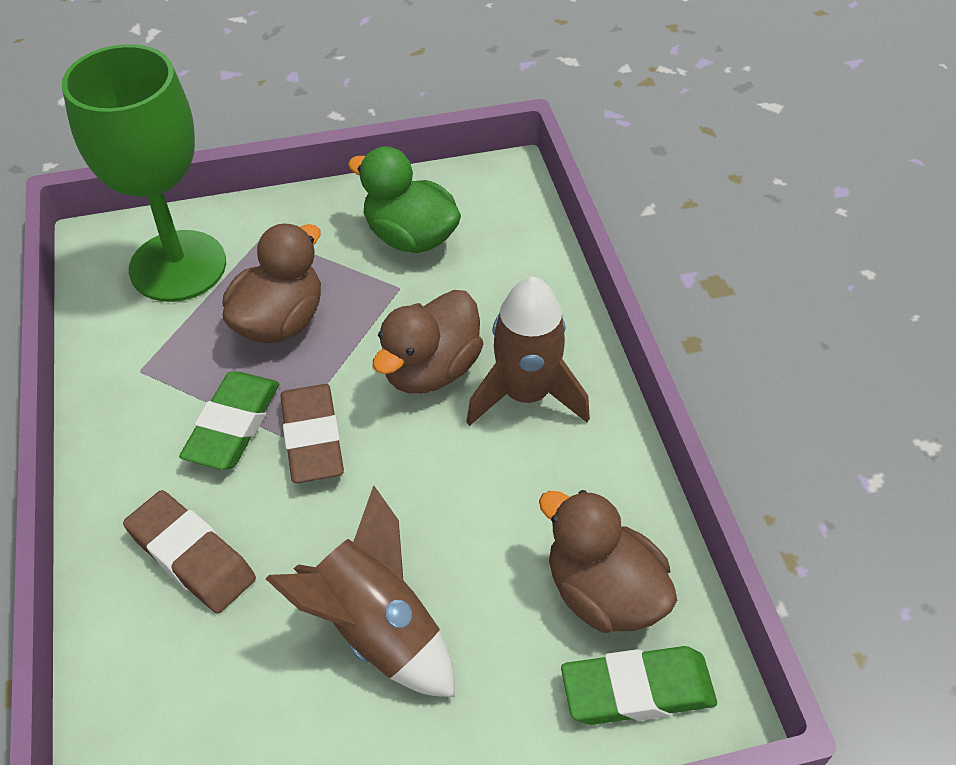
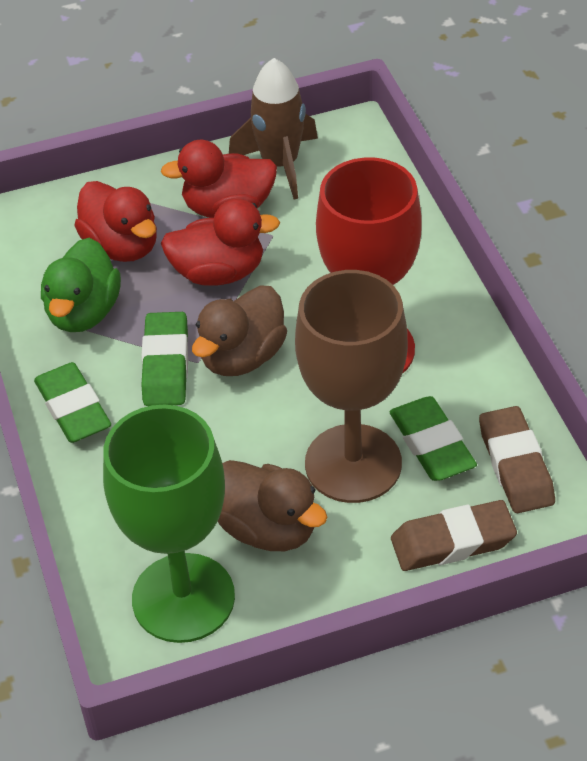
brown duck: 3 -> 2
brown goblet: 0 -> 1
brown rocket: 2 -> 1
green eraser: 2 -> 3
red duck: 0 -> 3
red goblet: 0 -> 1

